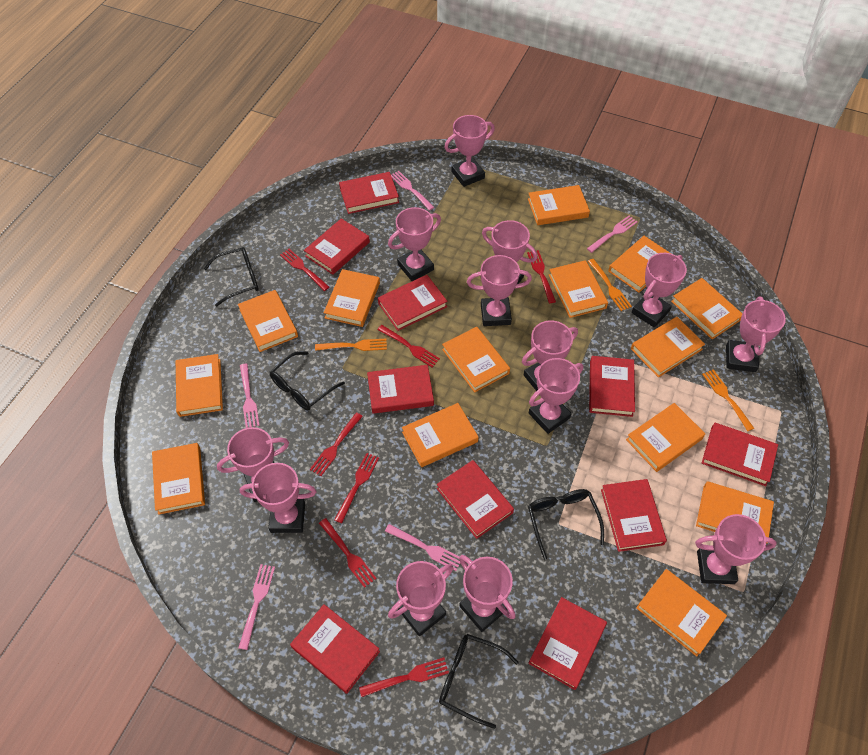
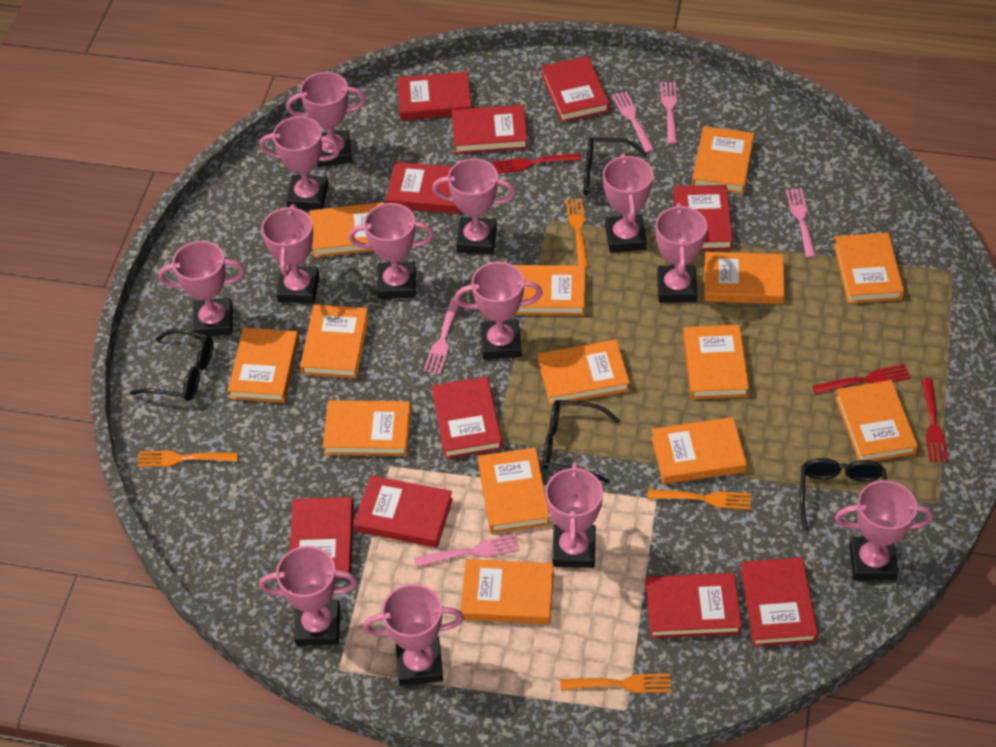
orange fork: 3 -> 4
red fork: 7 -> 3

